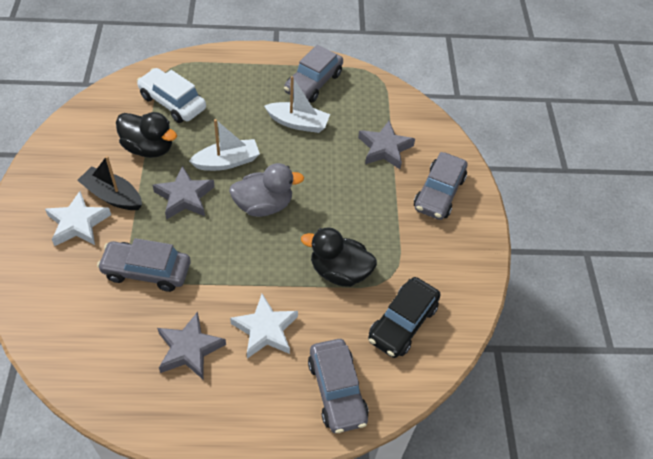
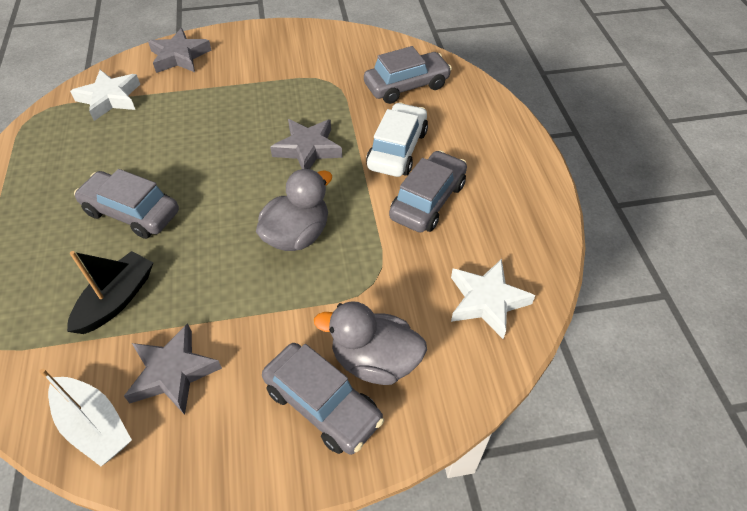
black car: 1 -> 0
black duck: 2 -> 0
grey duck: 1 -> 2
white boat: 2 -> 1

